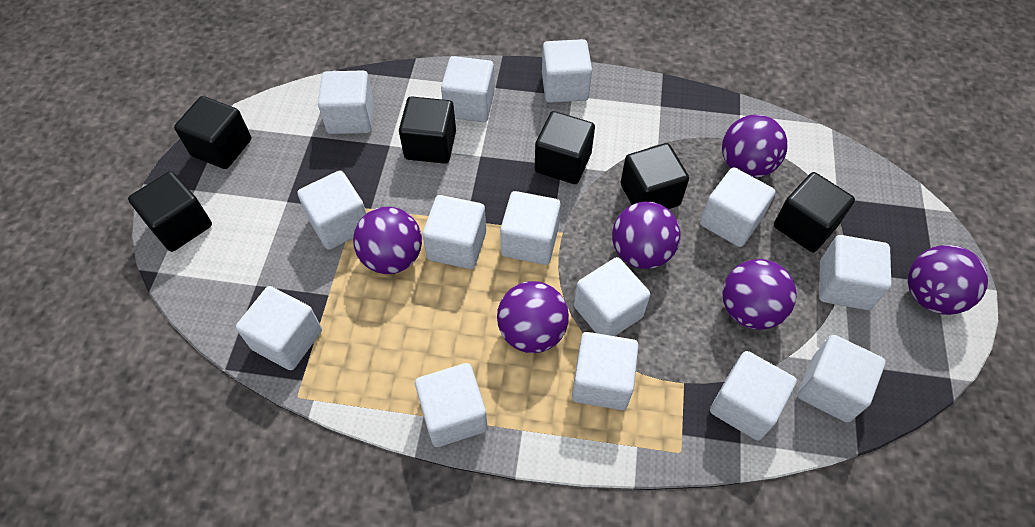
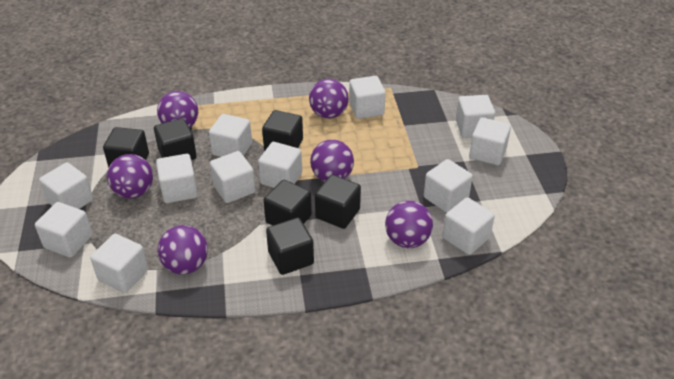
white cube: 14 -> 12

